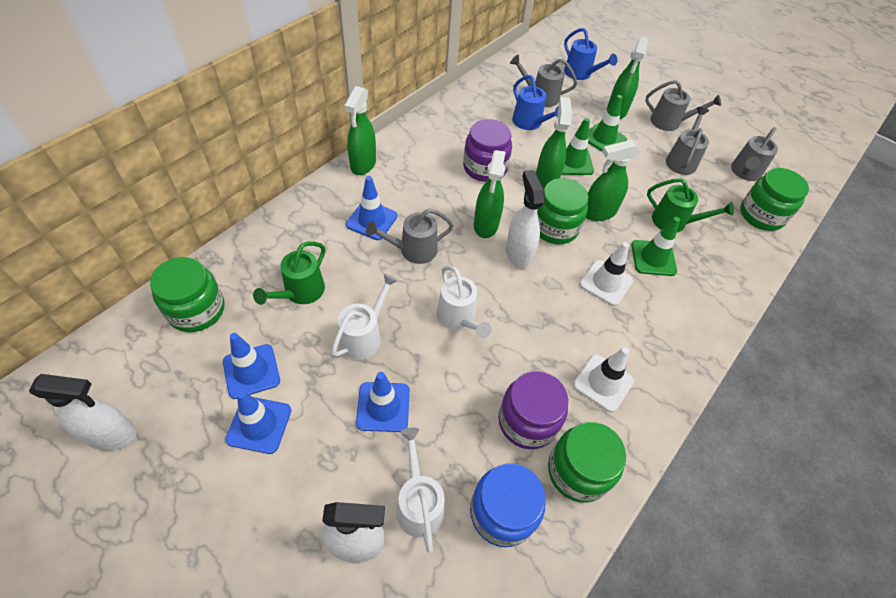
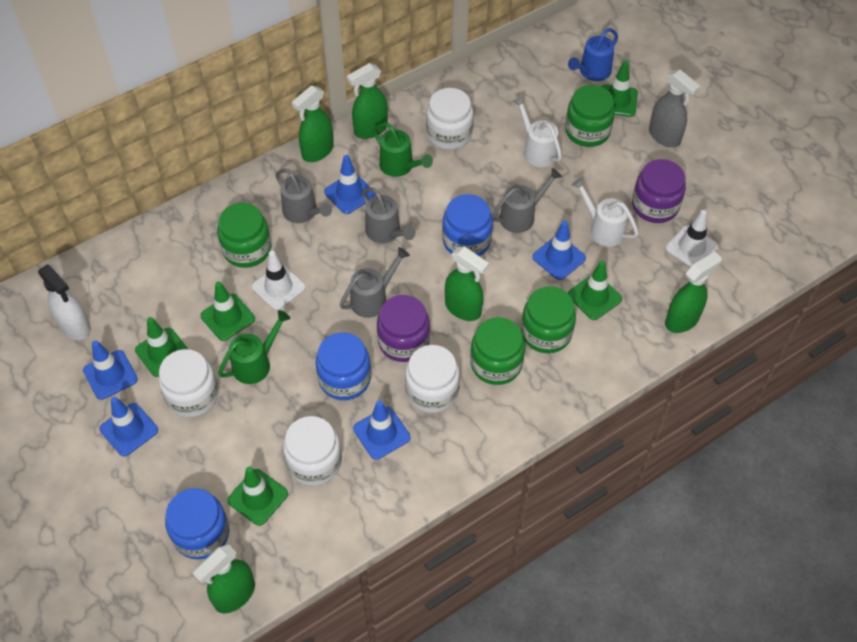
blue jar: 1 -> 3
blue traffic cone: 4 -> 5
blue watering can: 2 -> 1
green traffic cone: 3 -> 5
grey spray bottle: 0 -> 1
grey watering can: 5 -> 4
white jar: 0 -> 4
white spray bottle: 3 -> 1
white watering can: 3 -> 2

